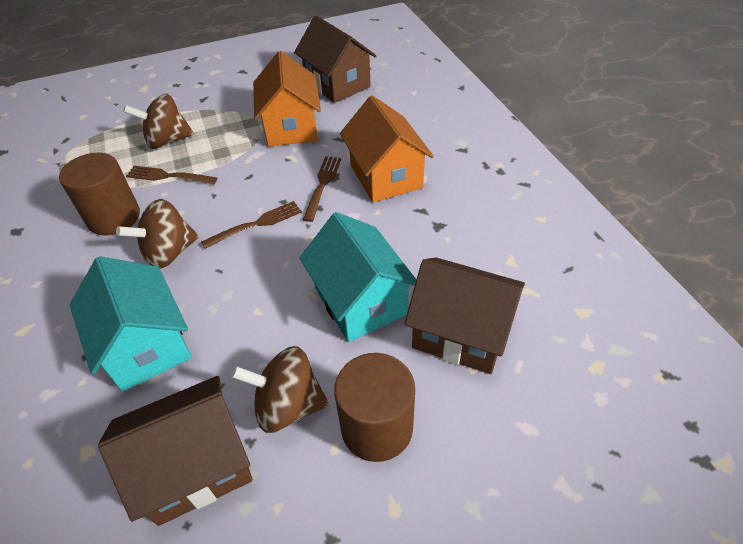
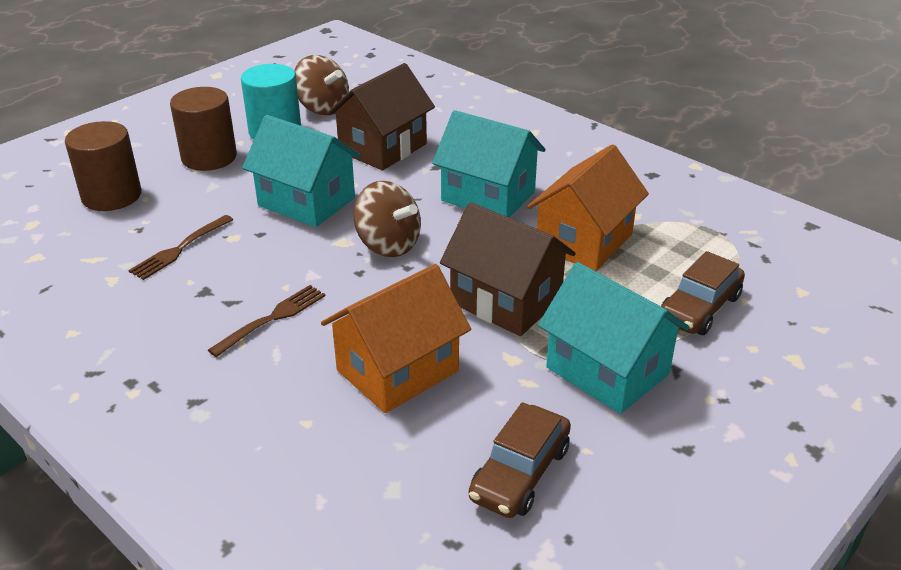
brown car: 0 -> 2
brown fork: 3 -> 2
brown house: 3 -> 2
brown spinning top: 3 -> 2
turquoise cylinder: 0 -> 1
turquoise house: 2 -> 3

